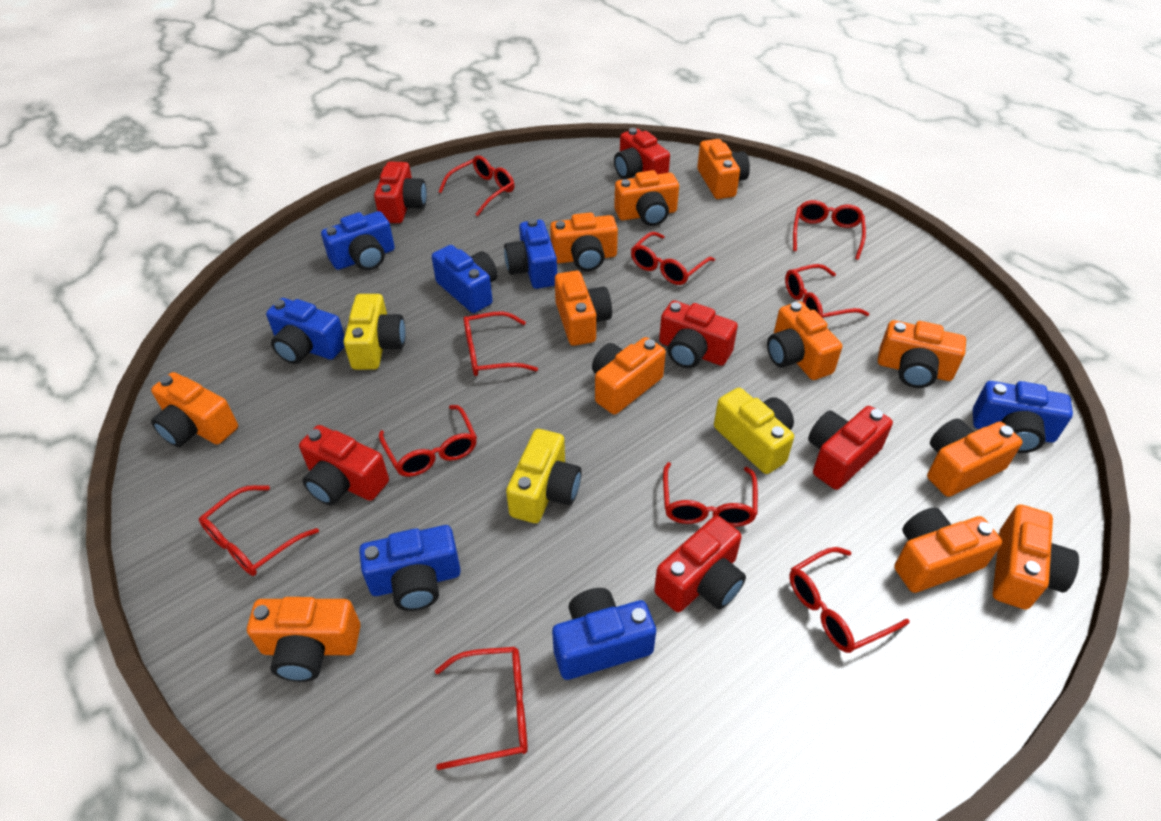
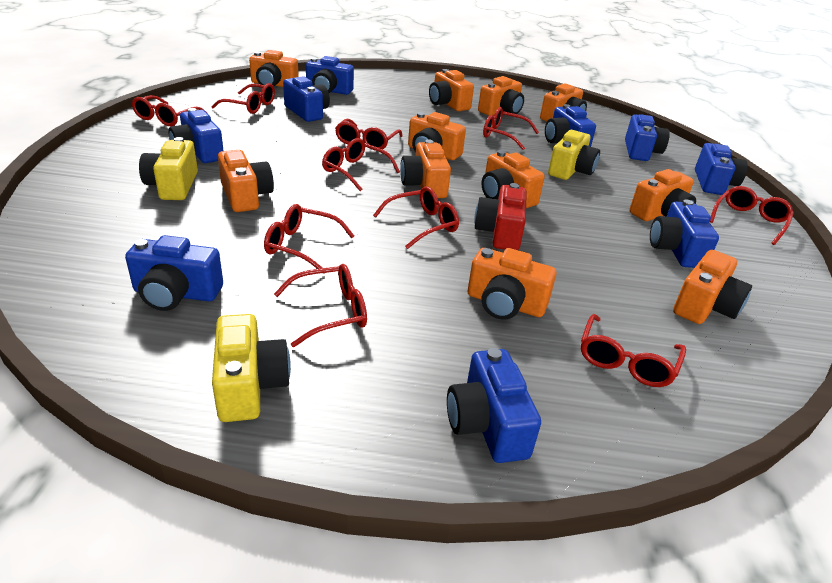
blue camera: 7 -> 9
orange camera: 12 -> 11
red camera: 6 -> 1

